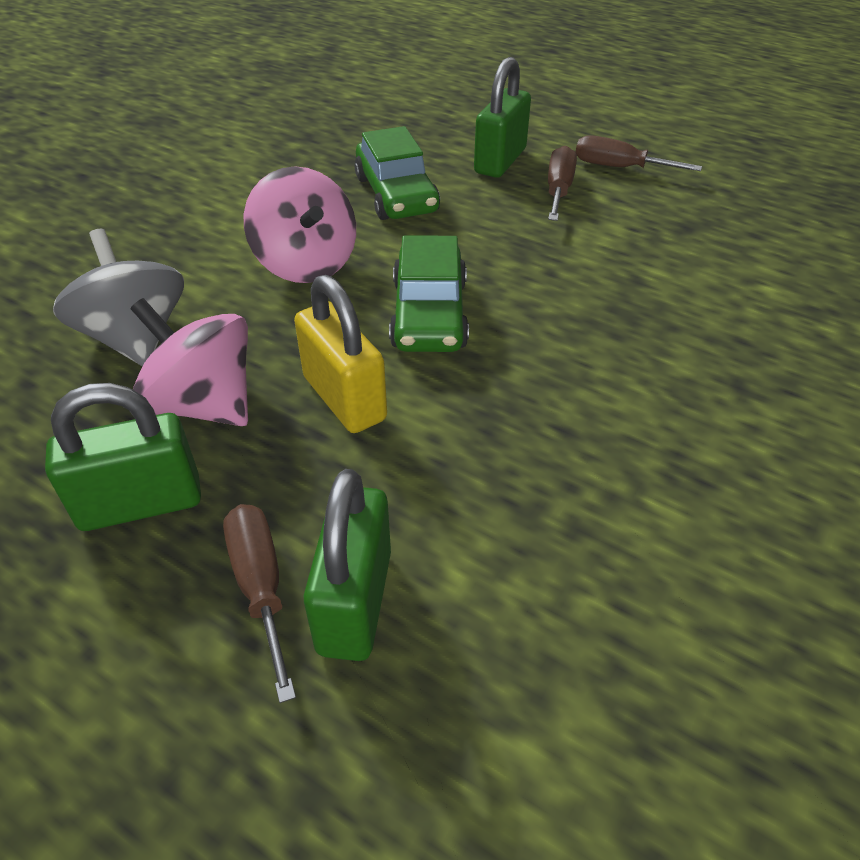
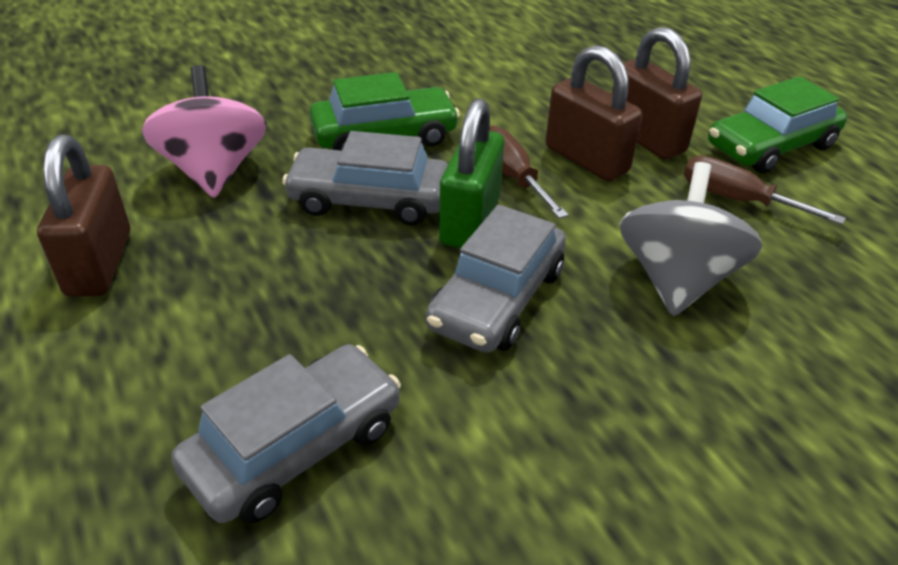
brown padlock: 0 -> 3
brown screwdriver: 3 -> 2
green padlock: 3 -> 1
grey car: 0 -> 3
pink spinning top: 2 -> 1
yellow padlock: 1 -> 0

